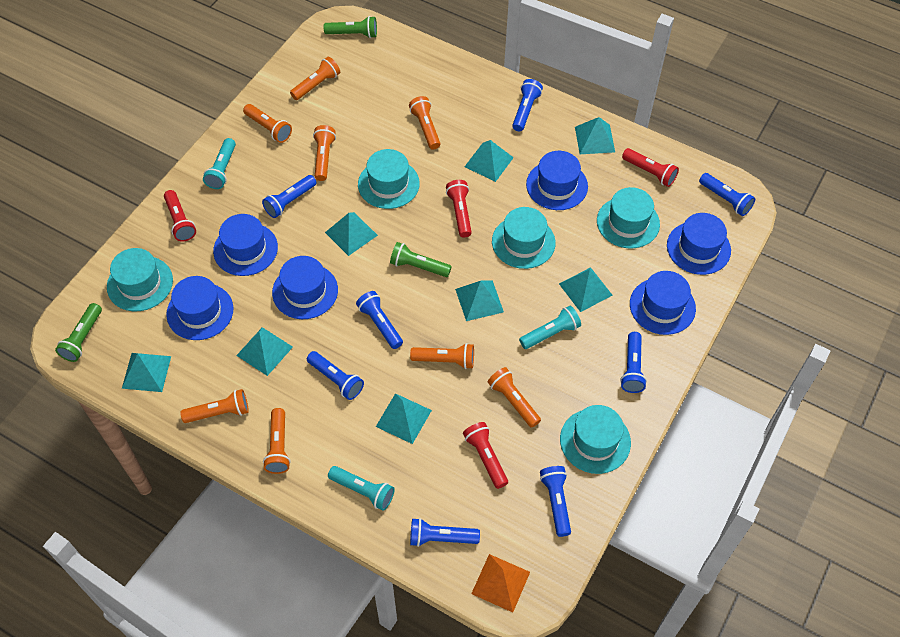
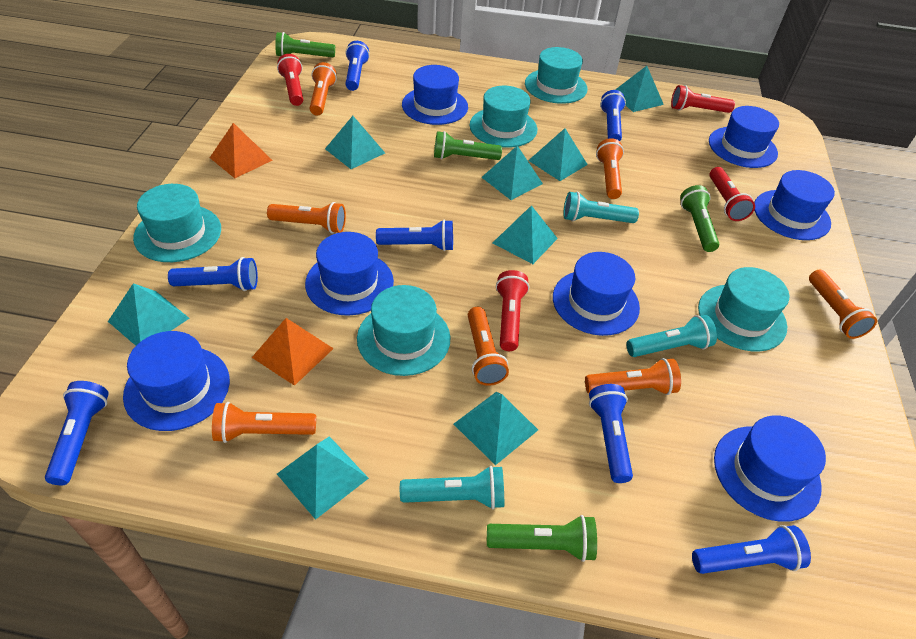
blue flashlight: 8 -> 7
blue hat: 6 -> 7
green flashlight: 3 -> 4
orange flashlight: 8 -> 7
orange pyramid: 1 -> 2

